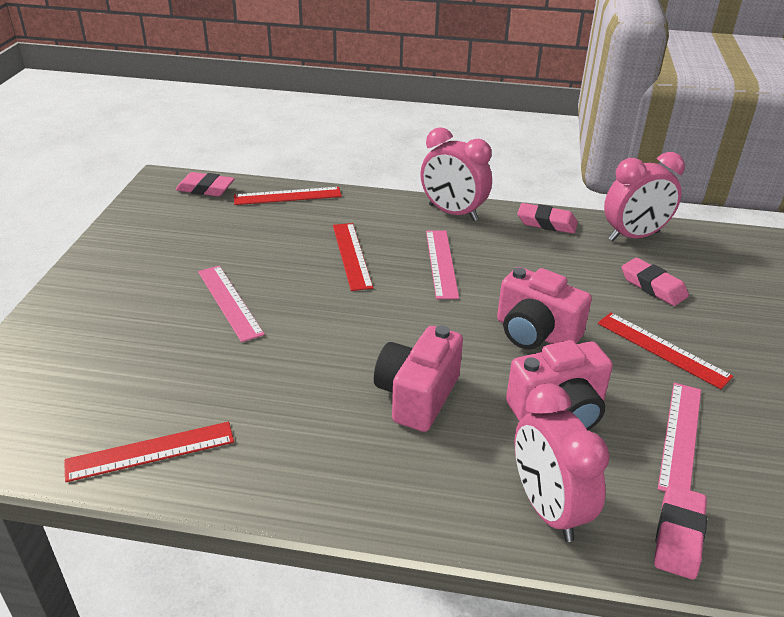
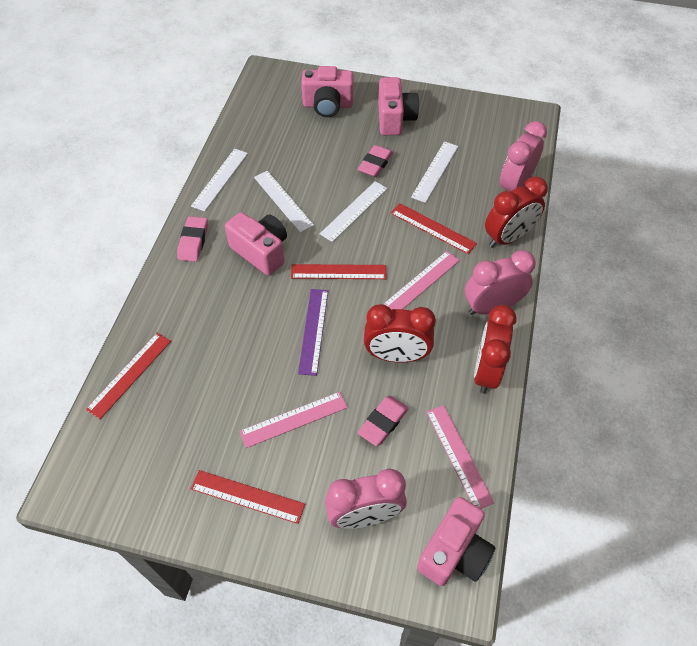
pink camera: 3 -> 4
pink eraser: 4 -> 3
purple ruler: 0 -> 1
red clock: 0 -> 3
white ruler: 0 -> 4

